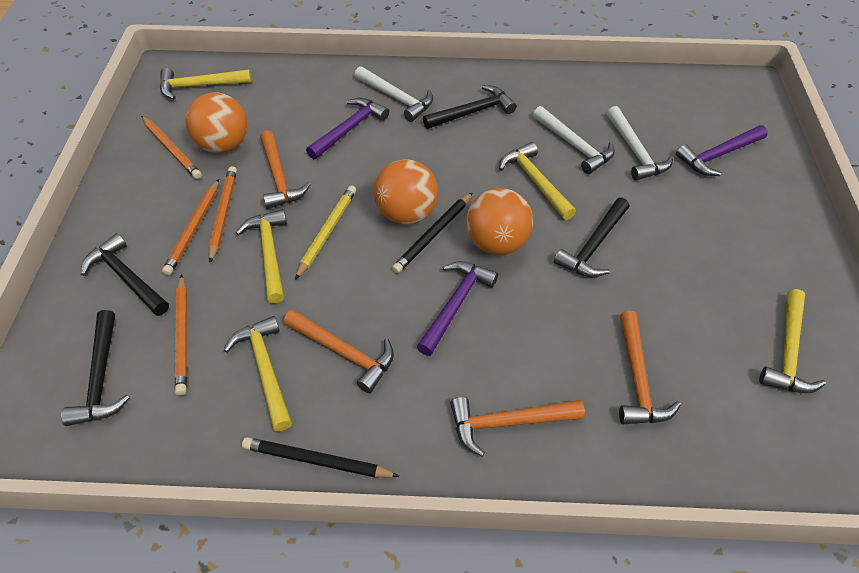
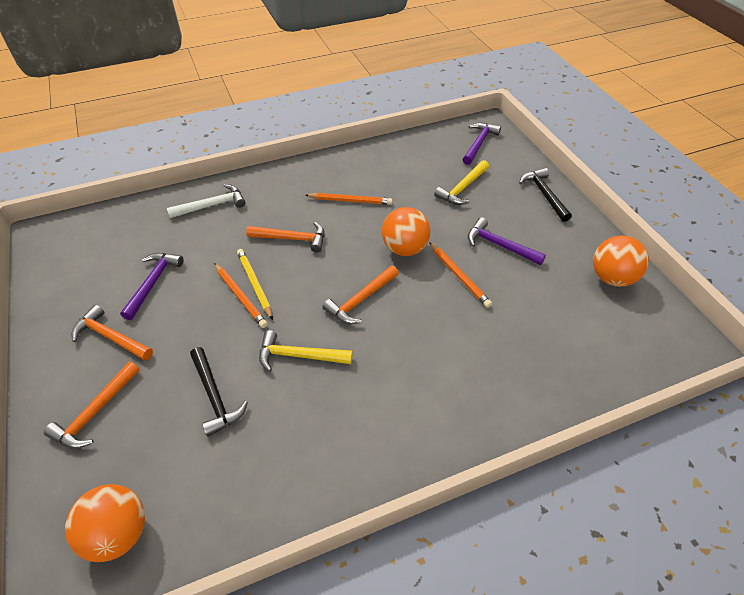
black hammer: 4 -> 2
black pencil: 2 -> 0
orange pencil: 4 -> 3
white hammer: 3 -> 1
yellow hammer: 5 -> 2

